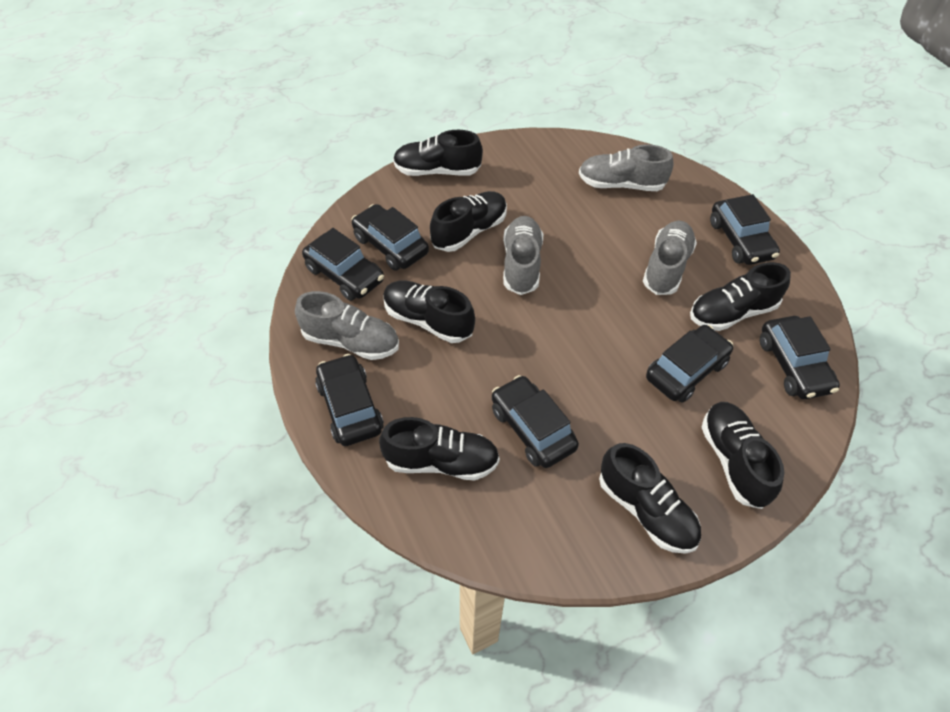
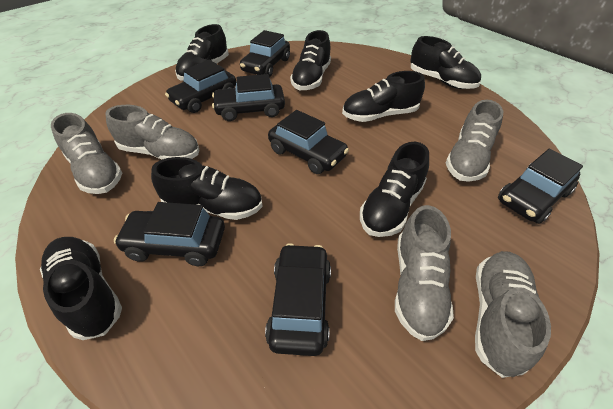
grey shoe: 4 -> 5

